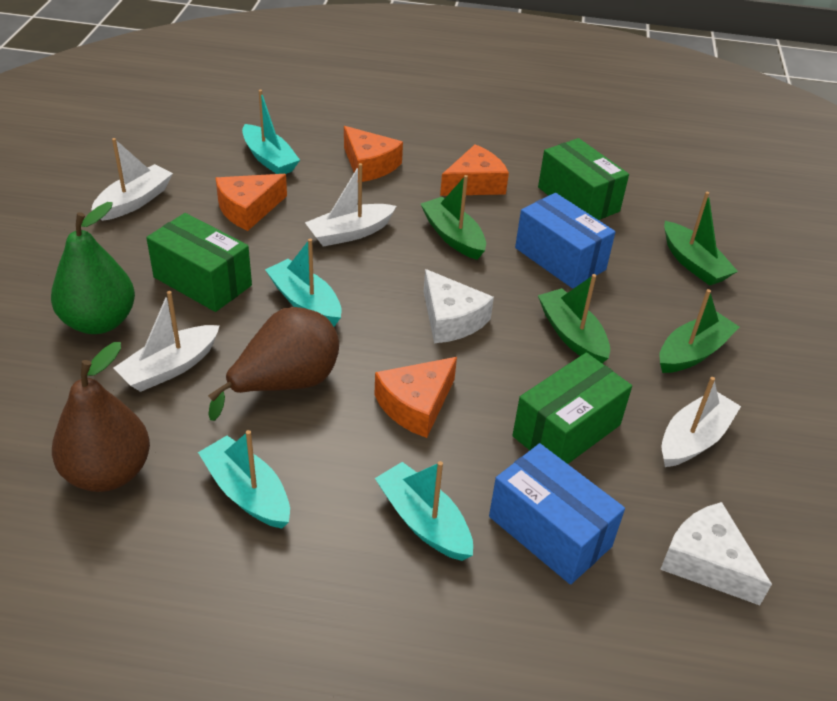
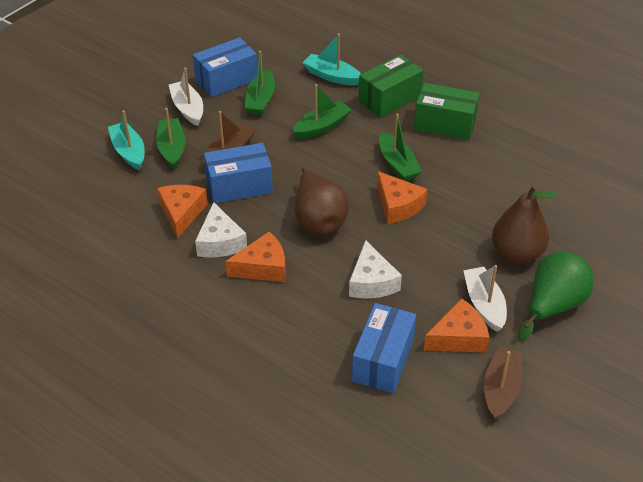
blue box: 2 -> 3
brown boat: 0 -> 2
green box: 3 -> 2
turquoise boat: 4 -> 2
white boat: 4 -> 2

